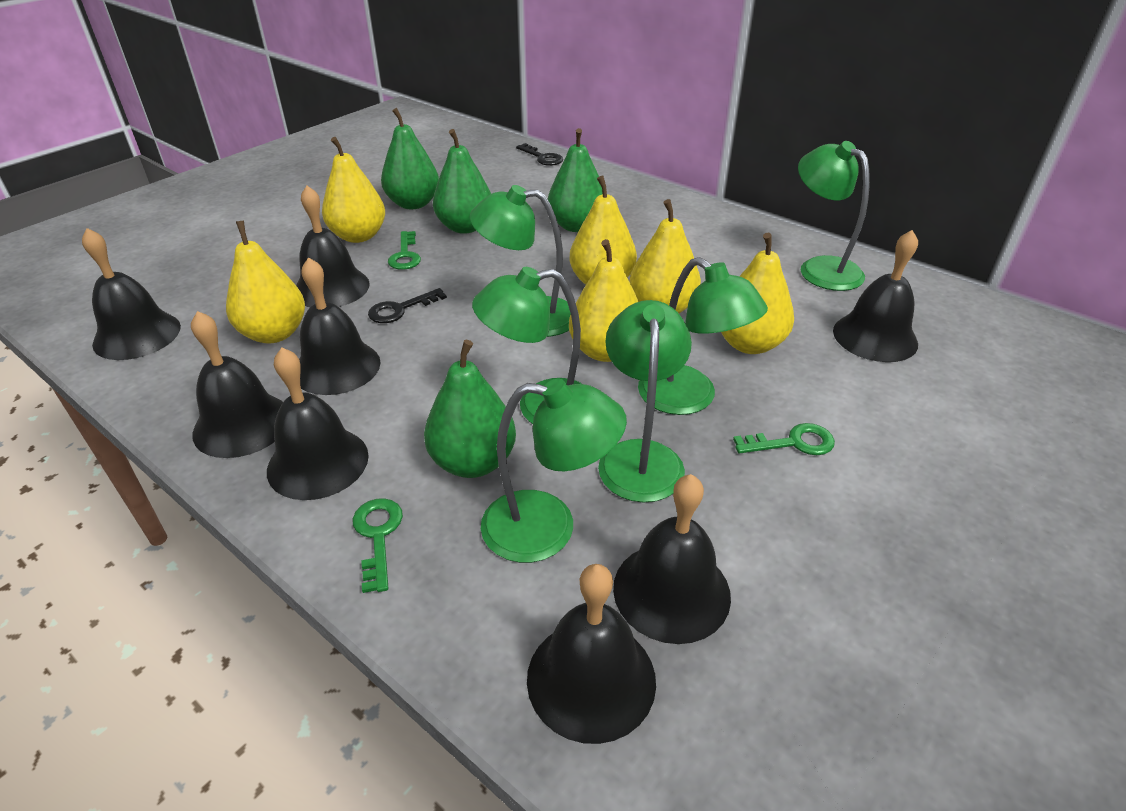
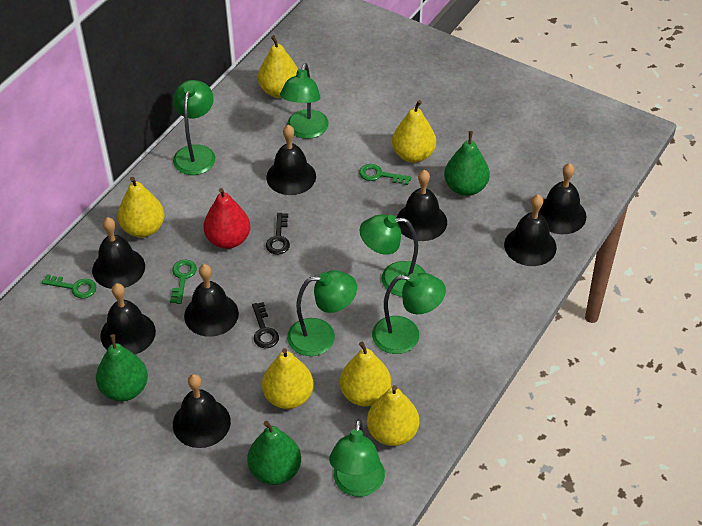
green pear: 4 -> 3
red pear: 0 -> 1

